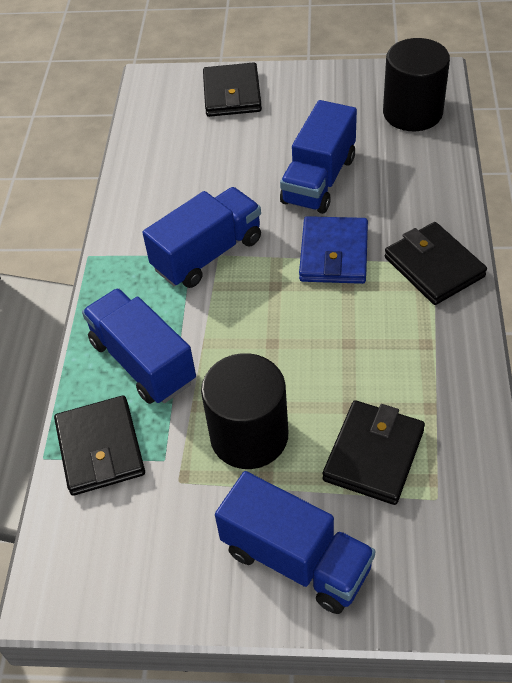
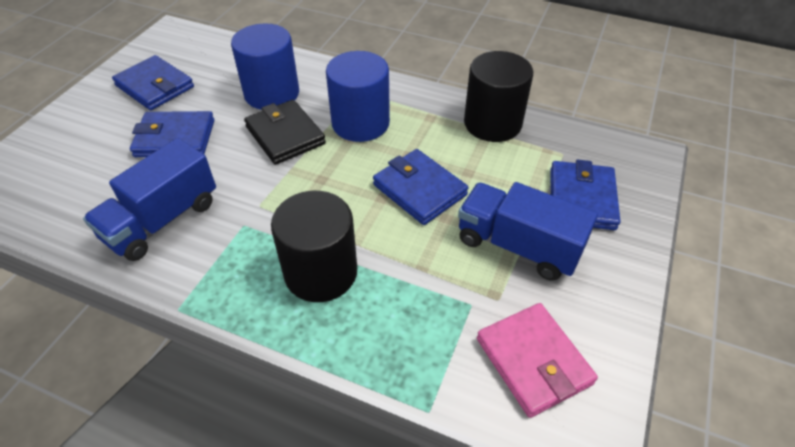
black wallet: 4 -> 1
blue cylinder: 0 -> 2
blue truck: 4 -> 2
blue wallet: 1 -> 4
pink wallet: 0 -> 1

